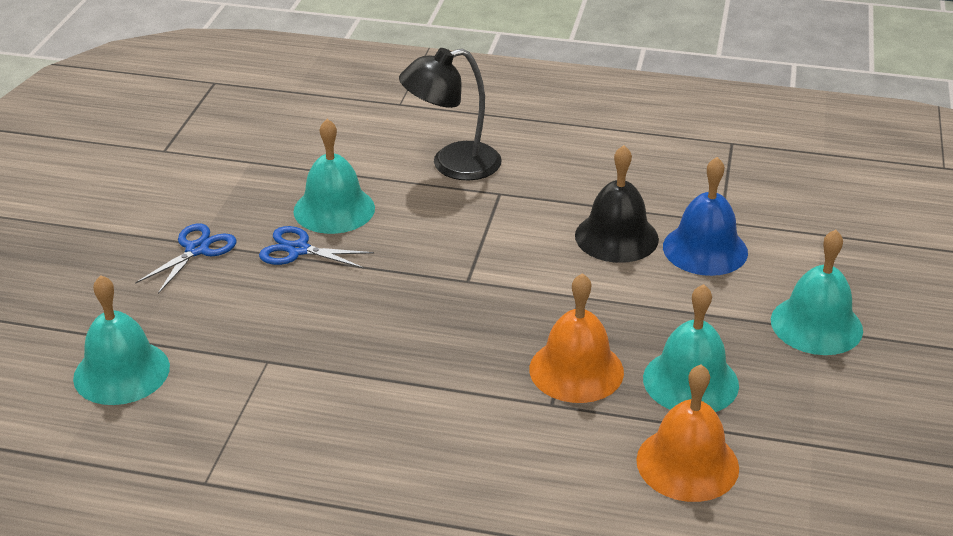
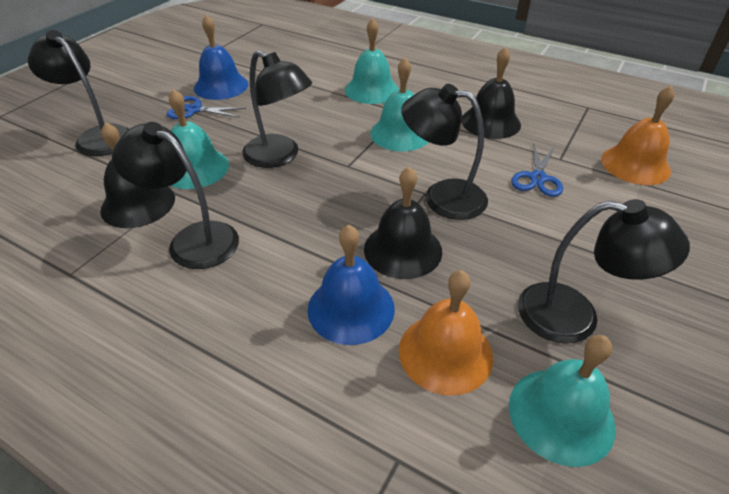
black bell: 1 -> 3
black lamp: 1 -> 5
blue bell: 1 -> 2

